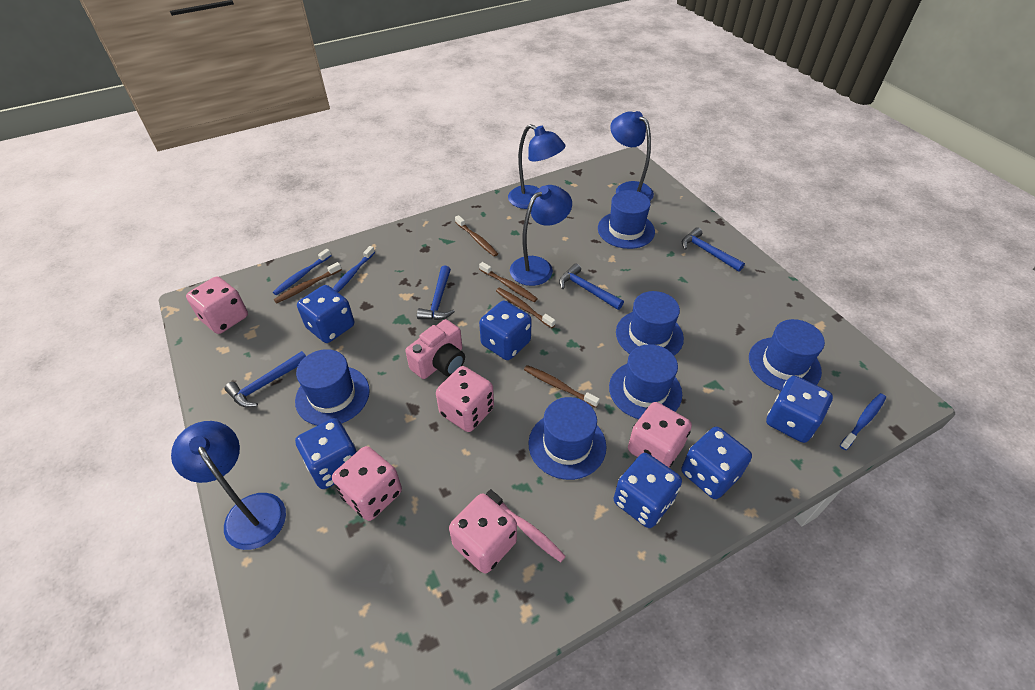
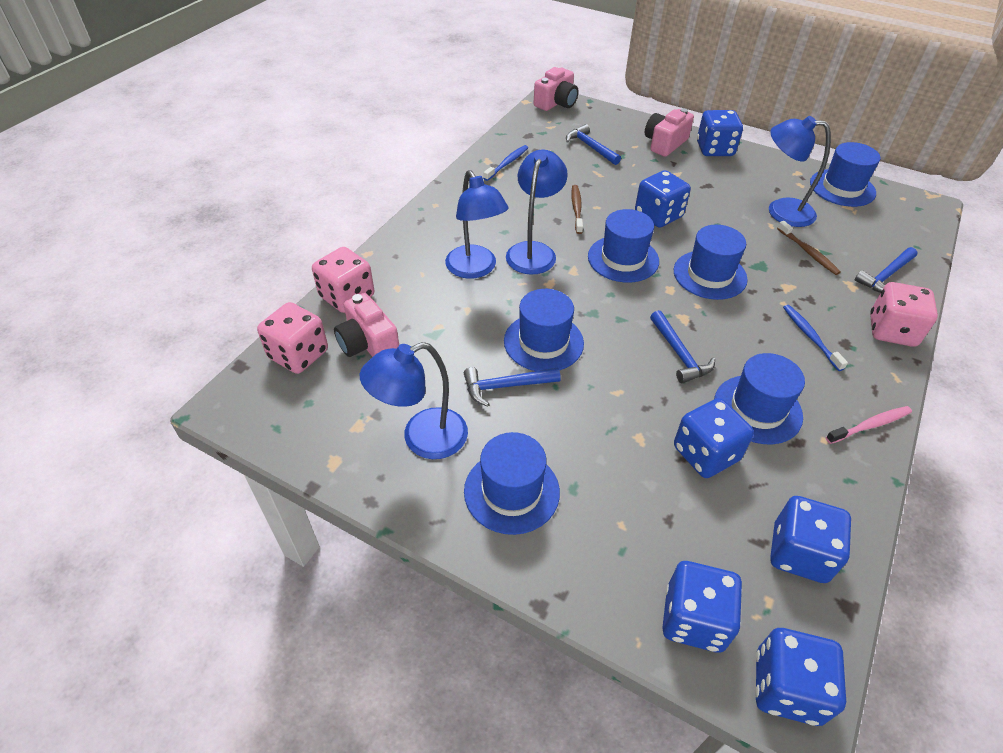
blue toothbrush: 3 -> 2
brown toothbrush: 5 -> 2
pink camera: 1 -> 3
pink dice: 5 -> 3

